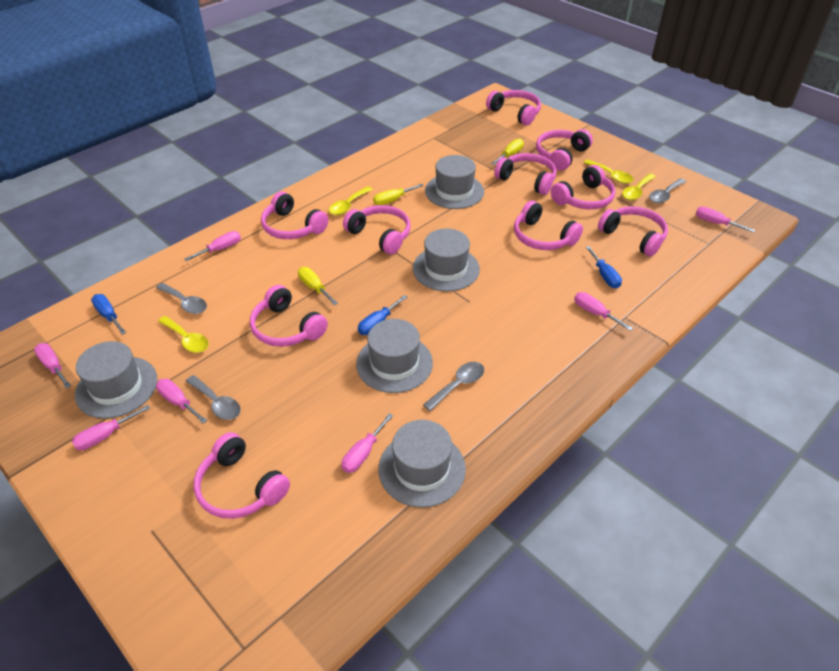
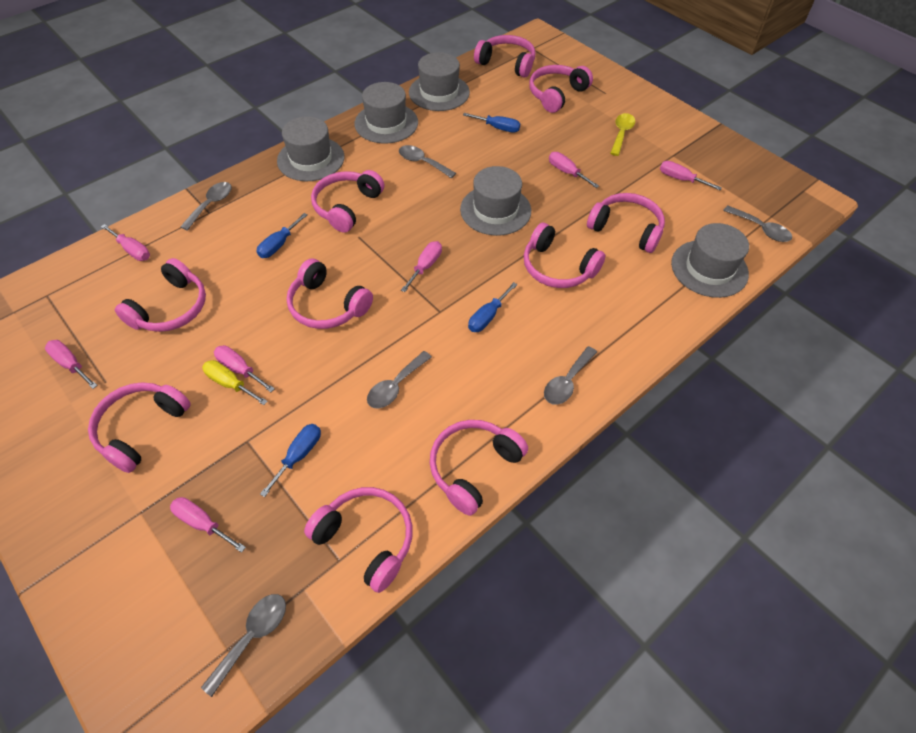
blue screwdriver: 3 -> 4
grey spoon: 4 -> 6
yellow screwdriver: 3 -> 1
yellow spoon: 4 -> 1

